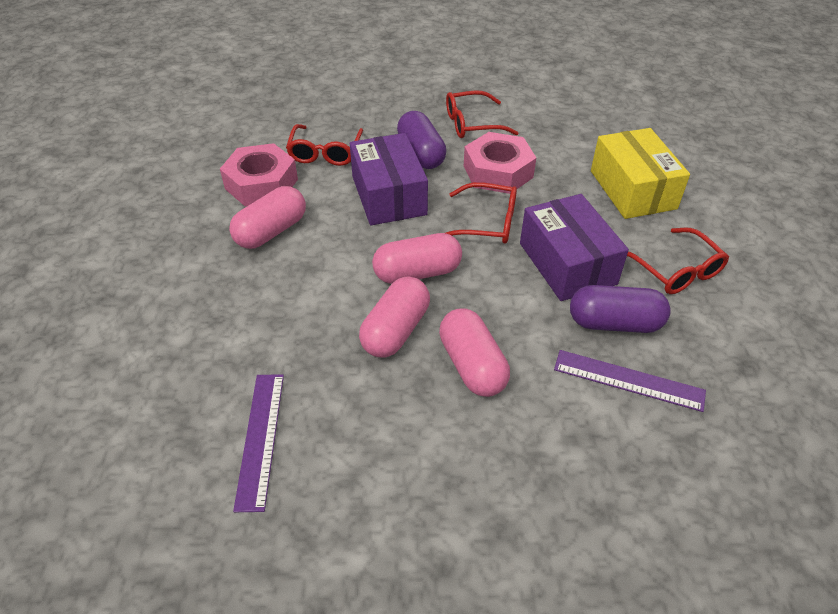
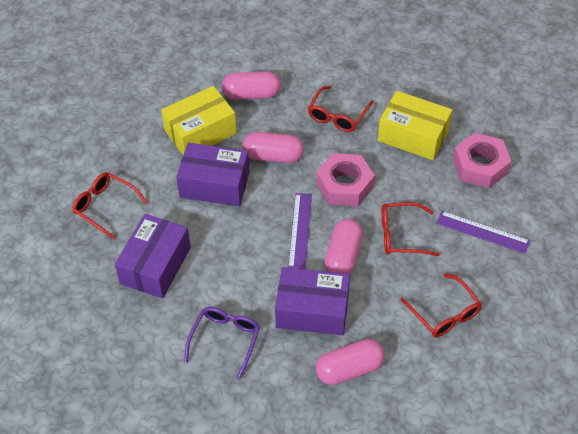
purple box: 2 -> 3
purple capsule: 2 -> 0
purple glasses: 0 -> 1
yellow box: 1 -> 2

